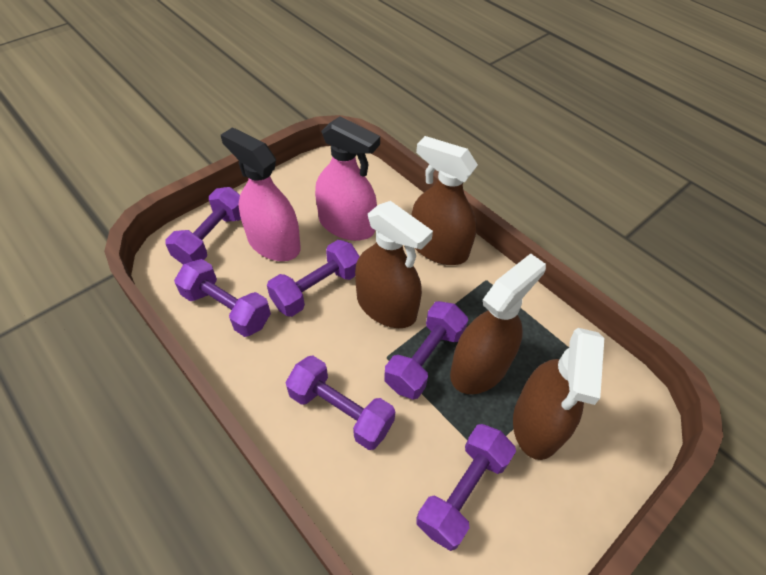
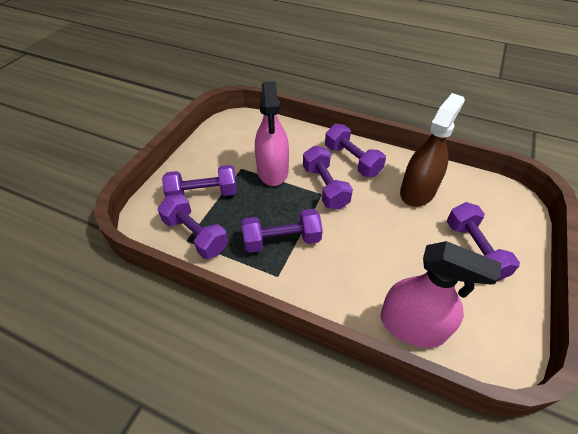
brown spray bottle: 4 -> 1

